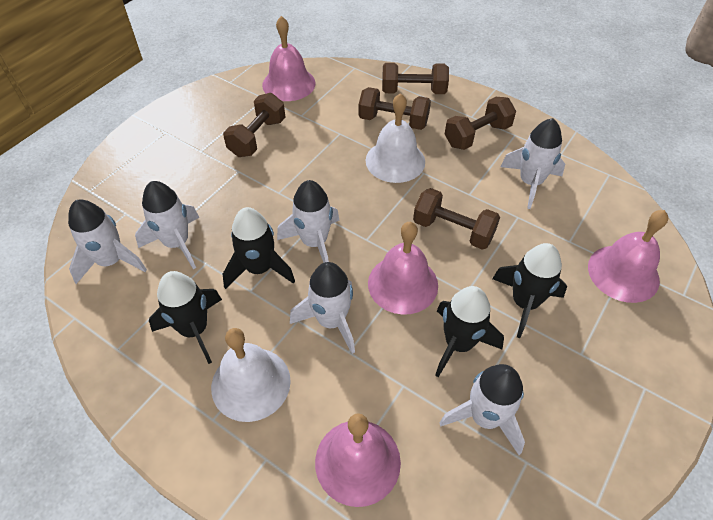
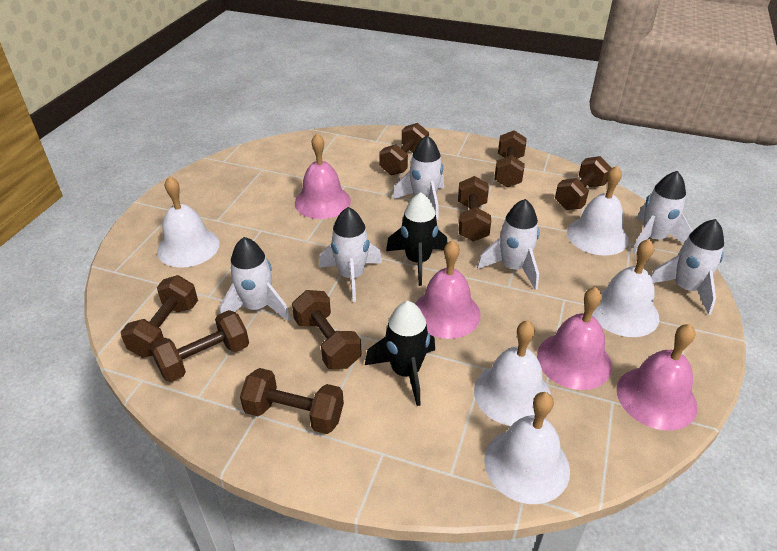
black rocket: 4 -> 2
brown dumbbell: 5 -> 8
white bell: 2 -> 5

